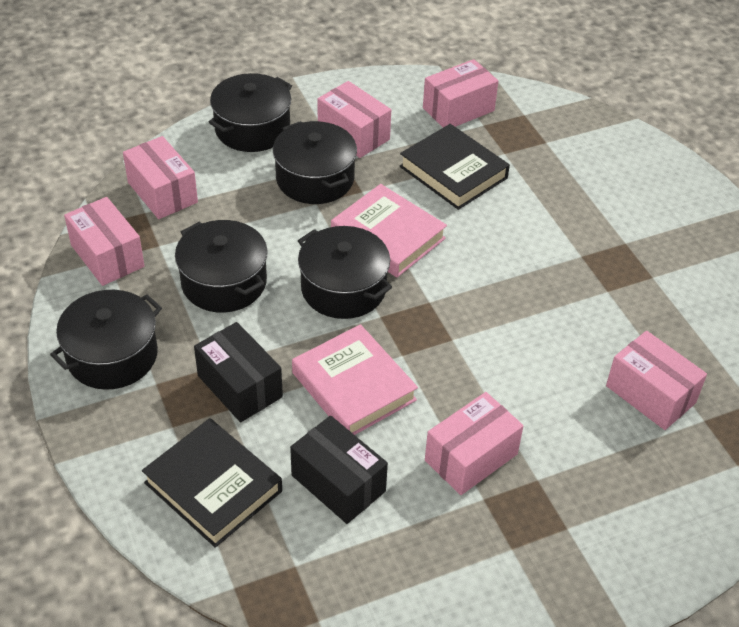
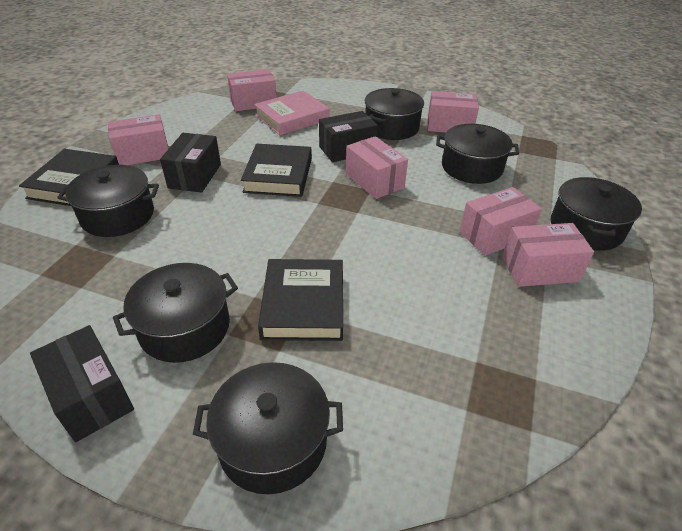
black book: 2 -> 3
black box: 2 -> 3
black pot: 5 -> 6
pink book: 2 -> 1

